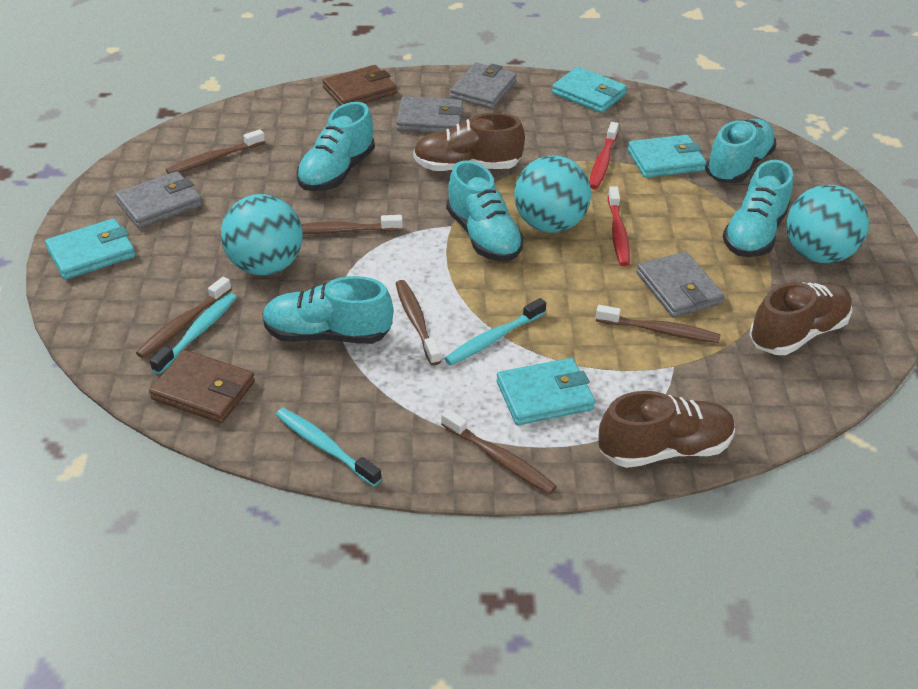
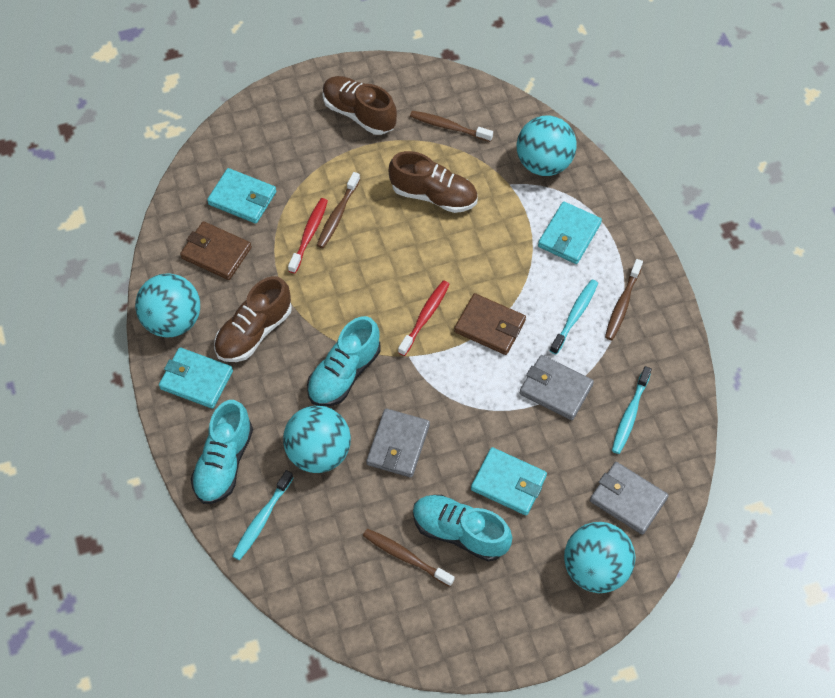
brown toothbrush: 6 -> 4
grey wallet: 4 -> 3
turquoise ball: 3 -> 4
turquoise shoe: 5 -> 3

